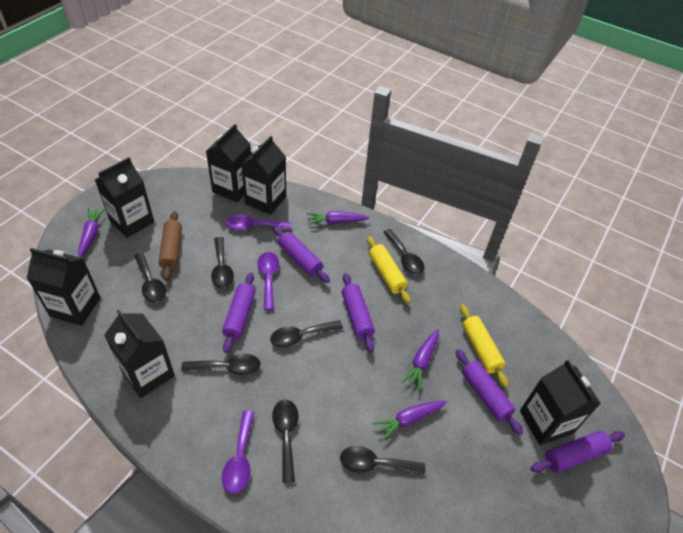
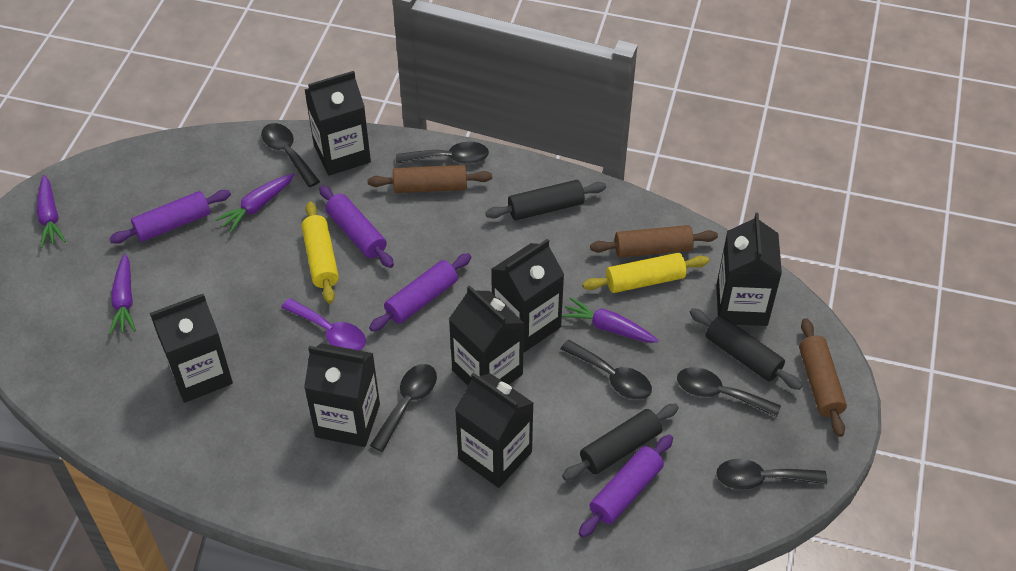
black carton: 6 -> 7
black rolling pin: 0 -> 3
black spoon: 7 -> 6
brown rolling pin: 1 -> 3
purple rolling pin: 5 -> 4
purple spoon: 3 -> 1

